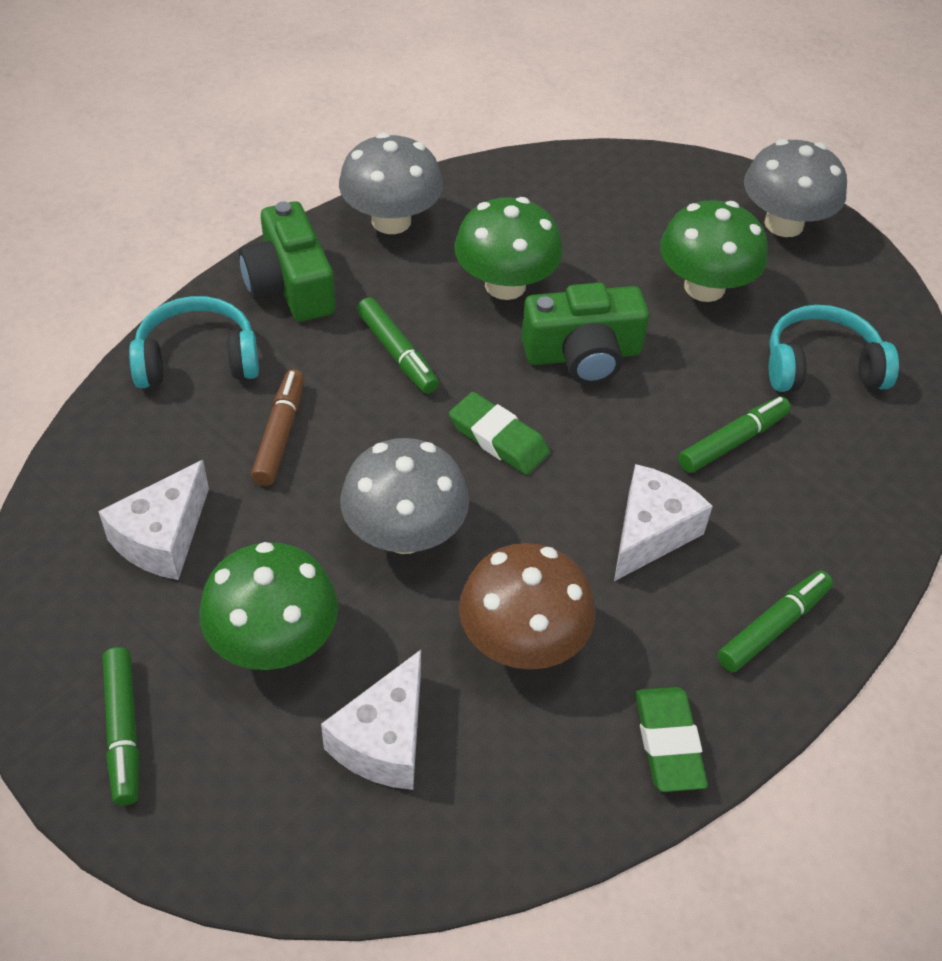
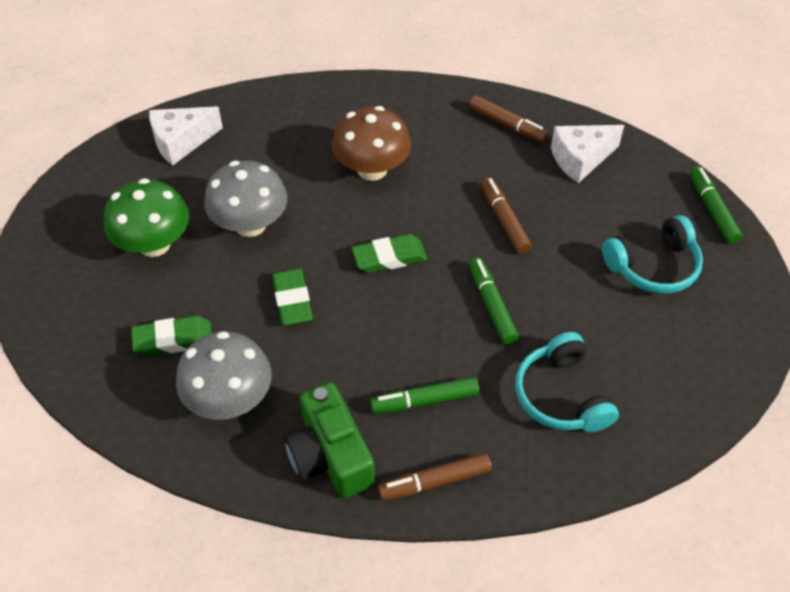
brown marker: 1 -> 3
green camera: 2 -> 1
green eraser: 2 -> 3
green marker: 4 -> 3
green mushroom: 3 -> 1
grey mushroom: 3 -> 2
white cheese: 3 -> 2

